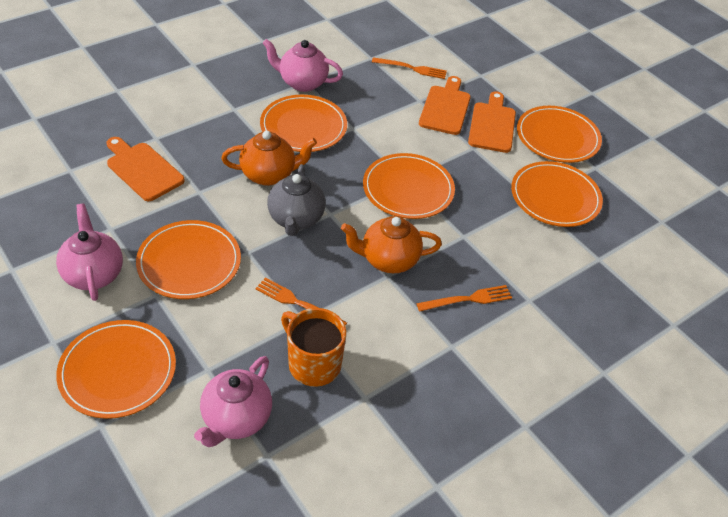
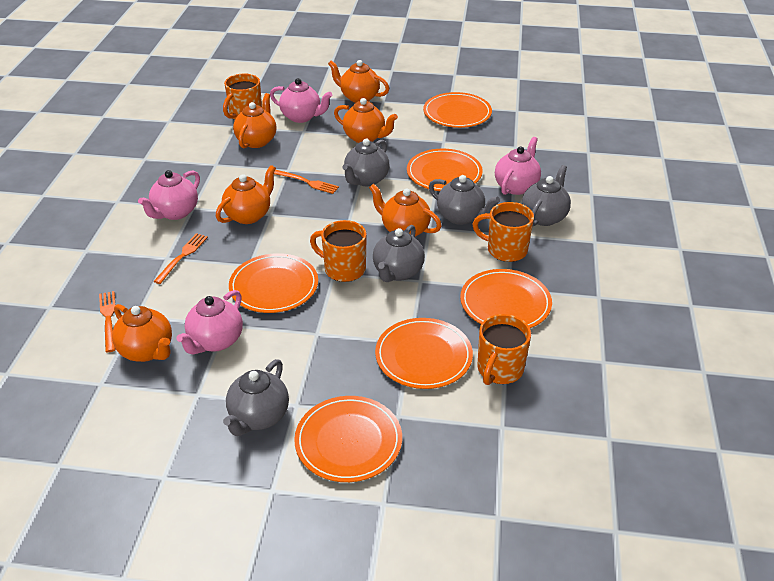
grey teapot: 1 -> 5
orange cutting board: 3 -> 0
orange mug: 1 -> 4
orange teapot: 2 -> 6
pink teapot: 3 -> 4

